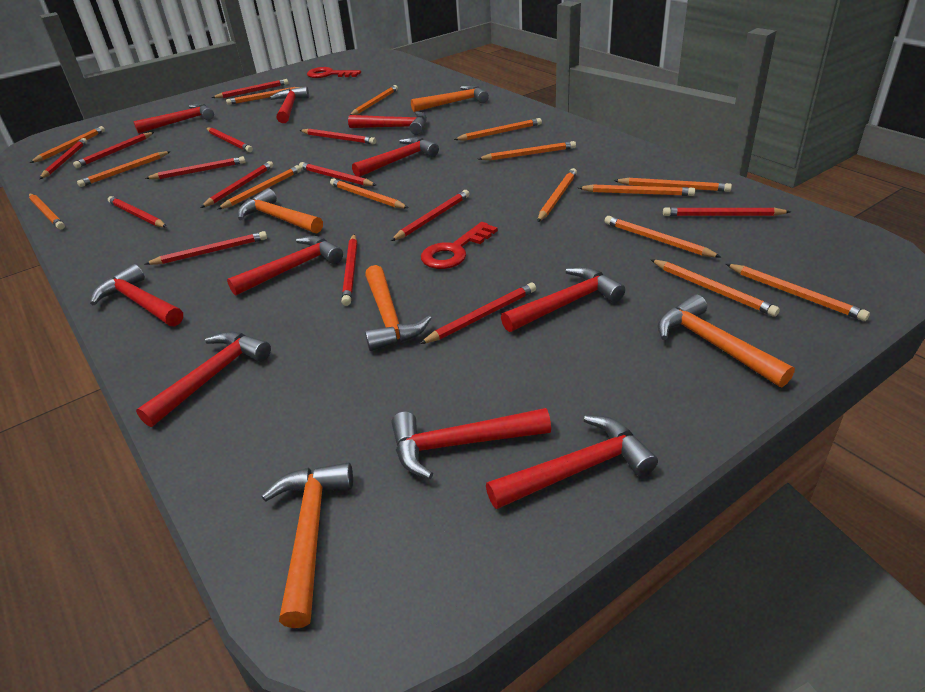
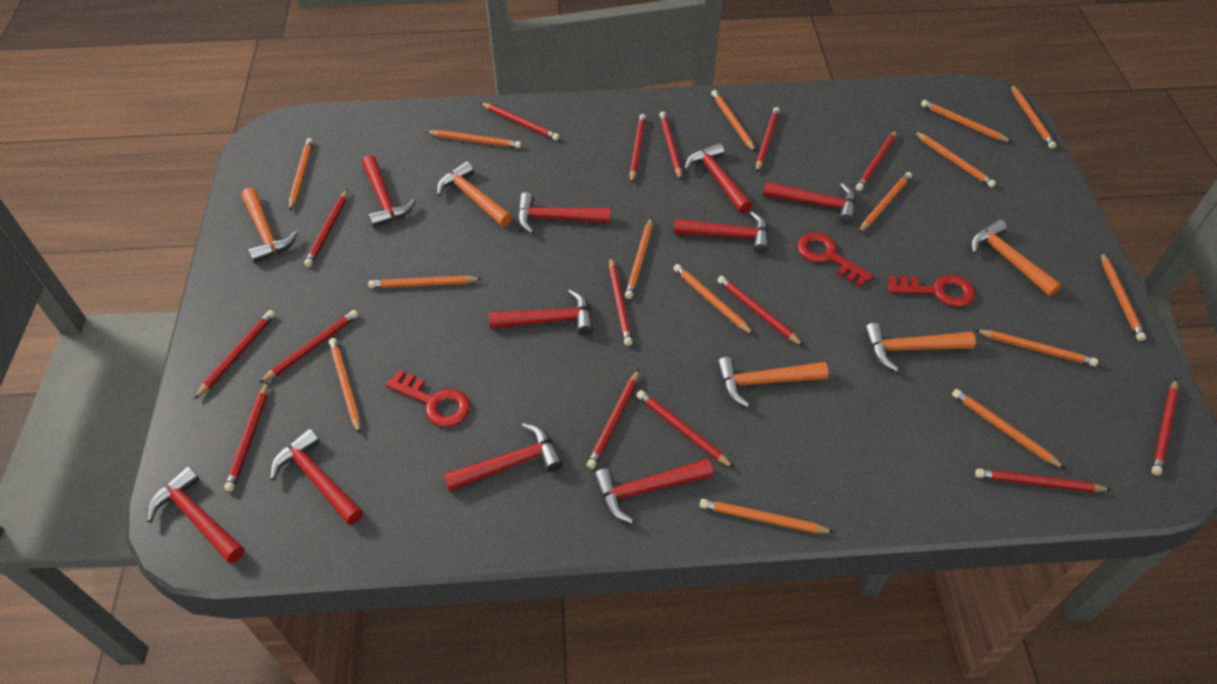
red key: 2 -> 3
red pencil: 14 -> 15

